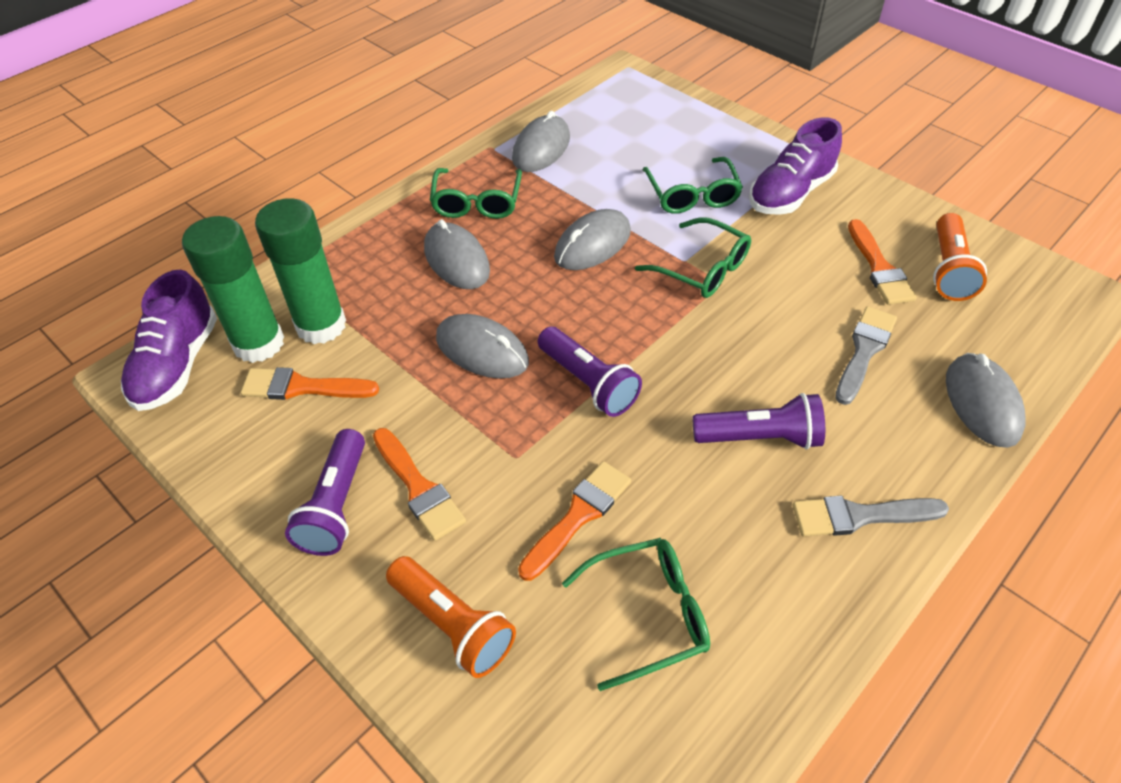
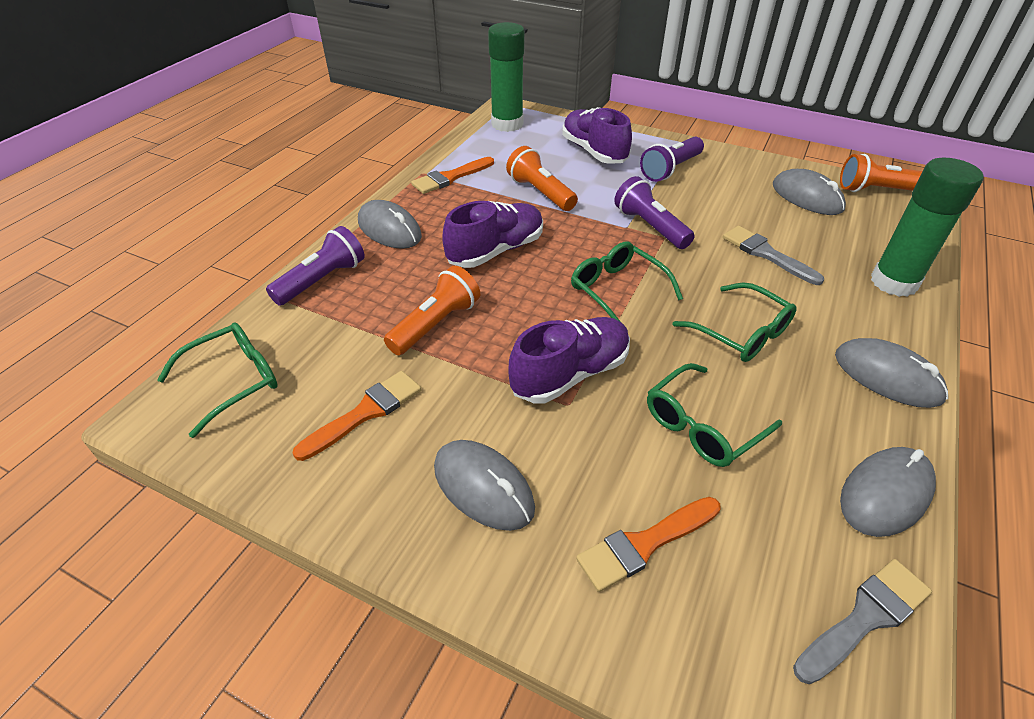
orange brush: 4 -> 3
orange flashlight: 2 -> 3
purple shoe: 2 -> 3

